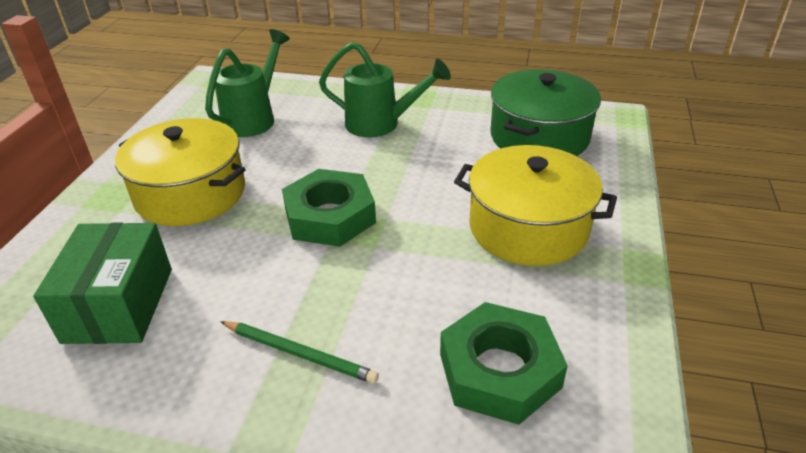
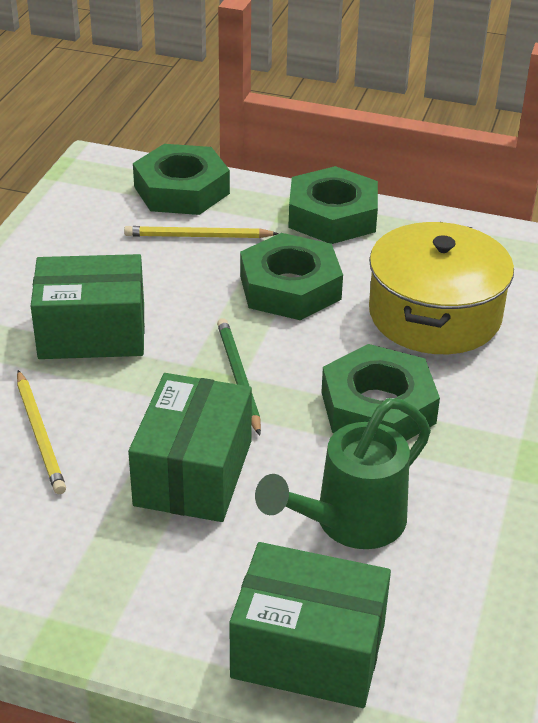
green box: 1 -> 3
green nut: 2 -> 4
green pot: 1 -> 0
green watering can: 2 -> 1
yellow pencil: 0 -> 2
yellow pot: 2 -> 1

